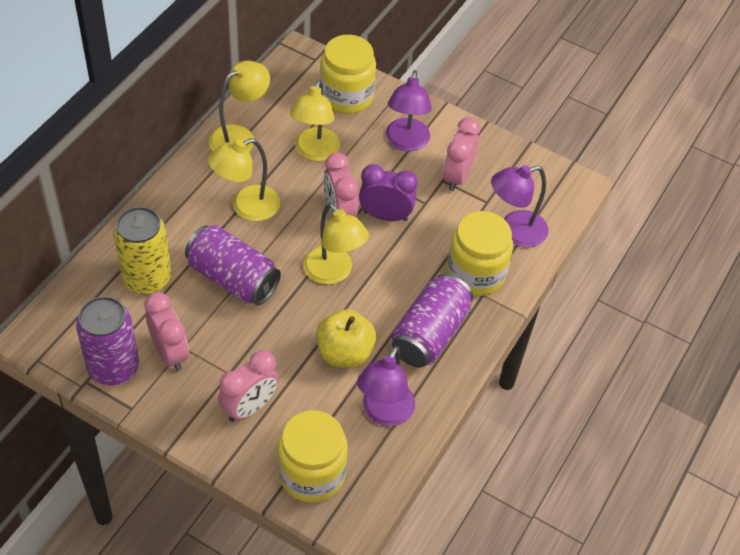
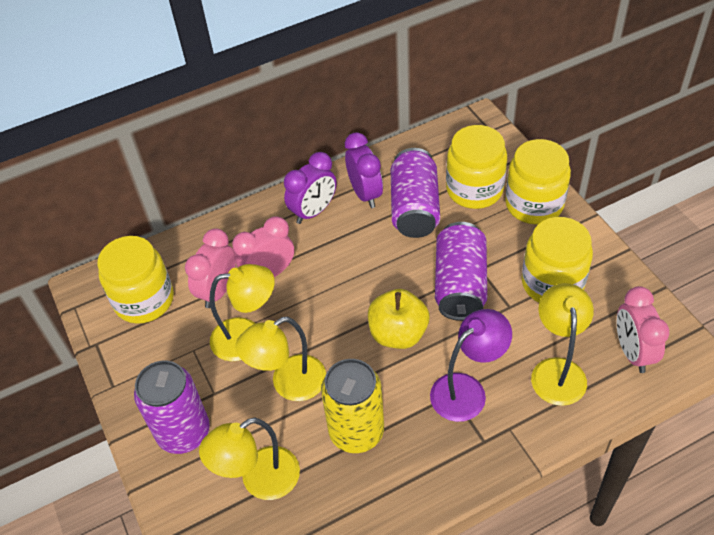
pink clock: 4 -> 3
purple clock: 1 -> 2
purple lamp: 3 -> 1
yellow jar: 3 -> 4

